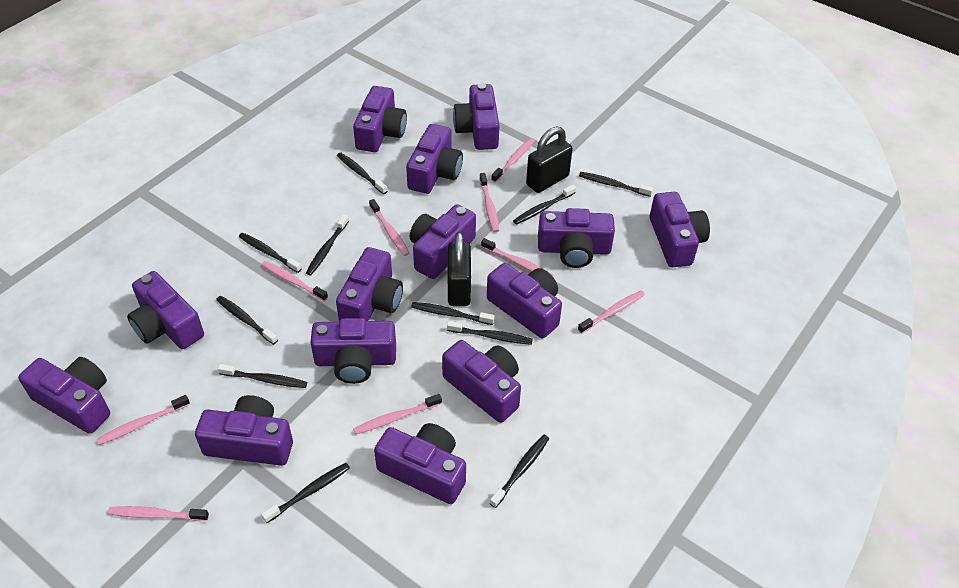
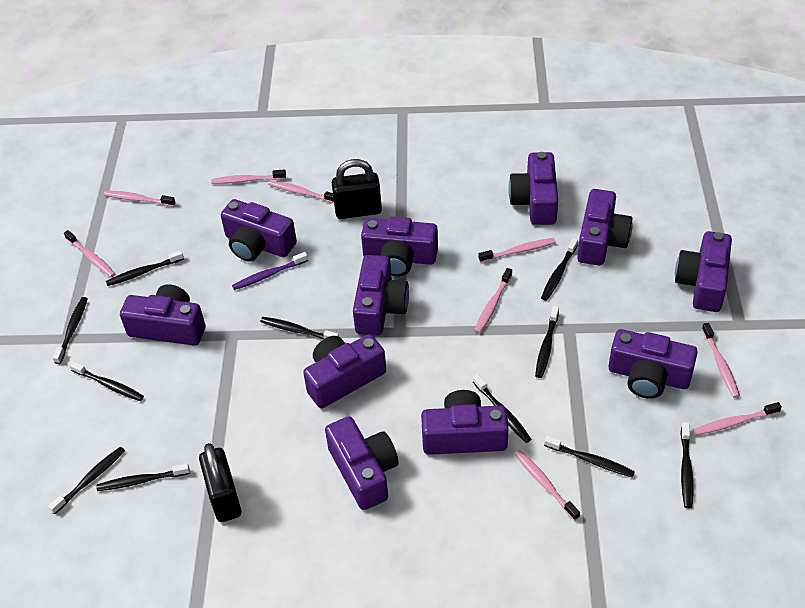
purple camera: 14 -> 11
purple toothbrush: 0 -> 1

